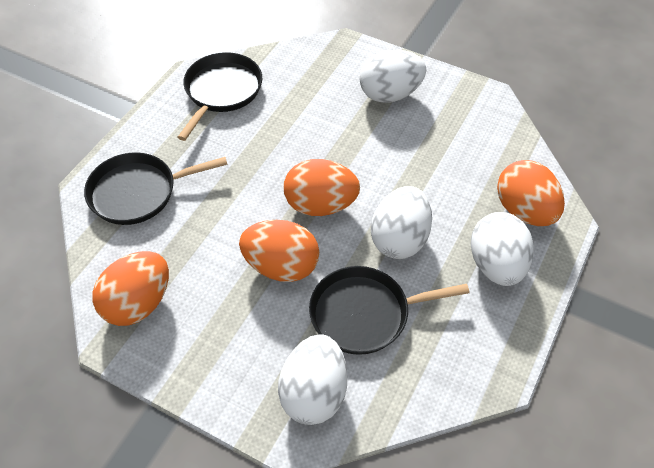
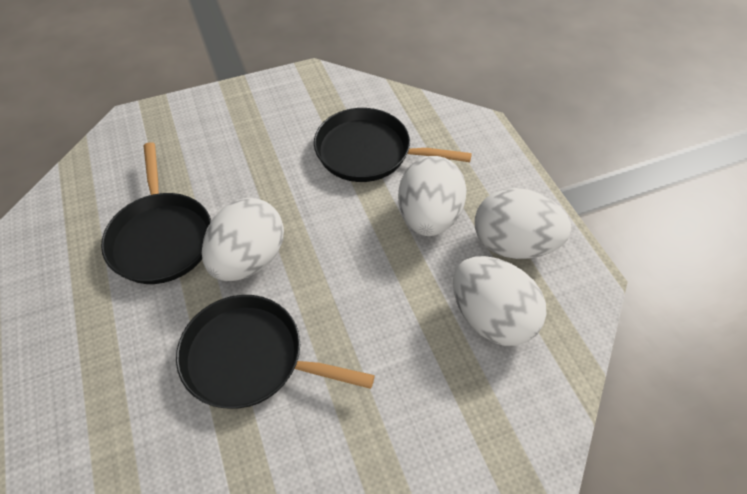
orange egg: 4 -> 0

